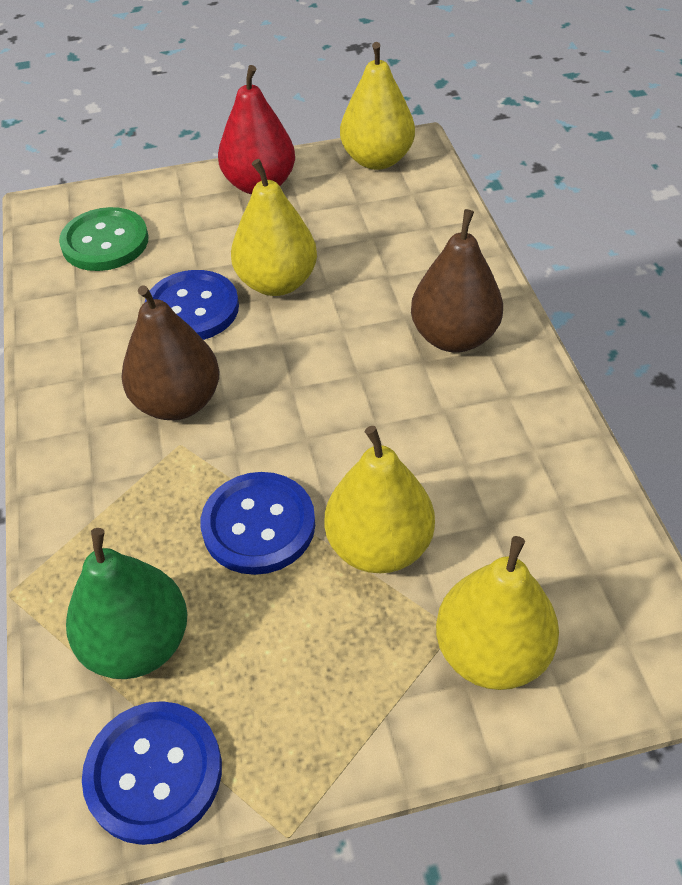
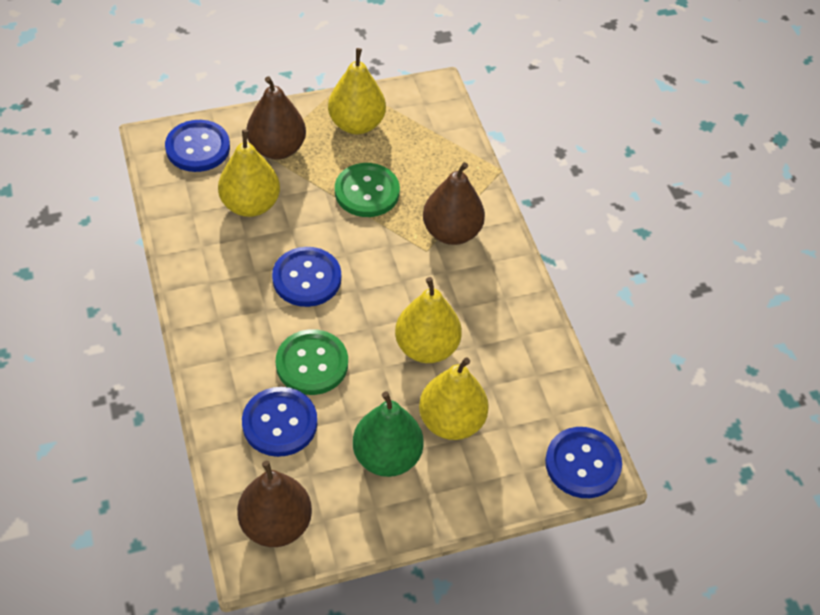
blue button: 3 -> 4
brown pear: 2 -> 3
green button: 1 -> 2
red pear: 1 -> 0

